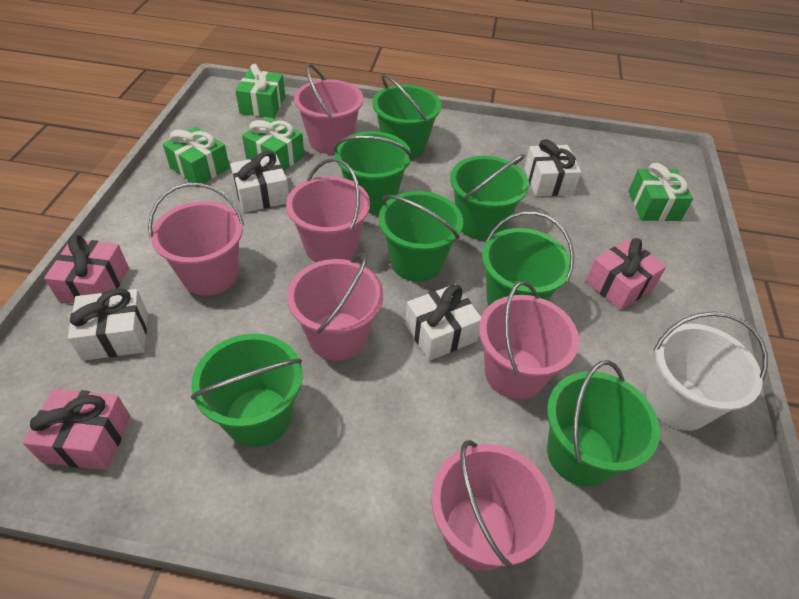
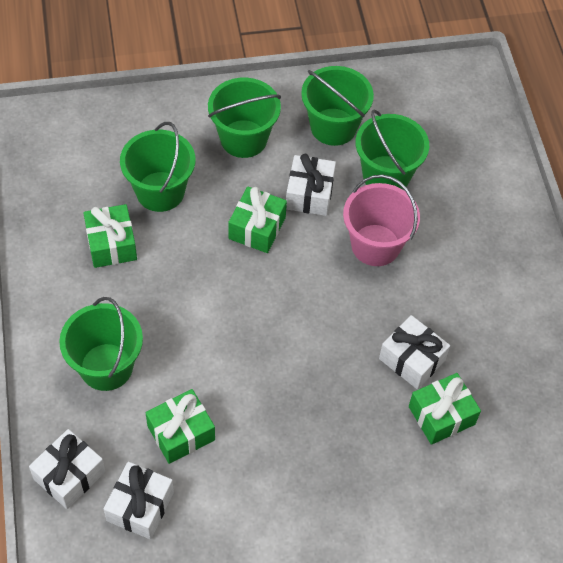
green bucket: 7 -> 5
pink bucket: 6 -> 1
pink gift: 3 -> 0
white bucket: 1 -> 0

